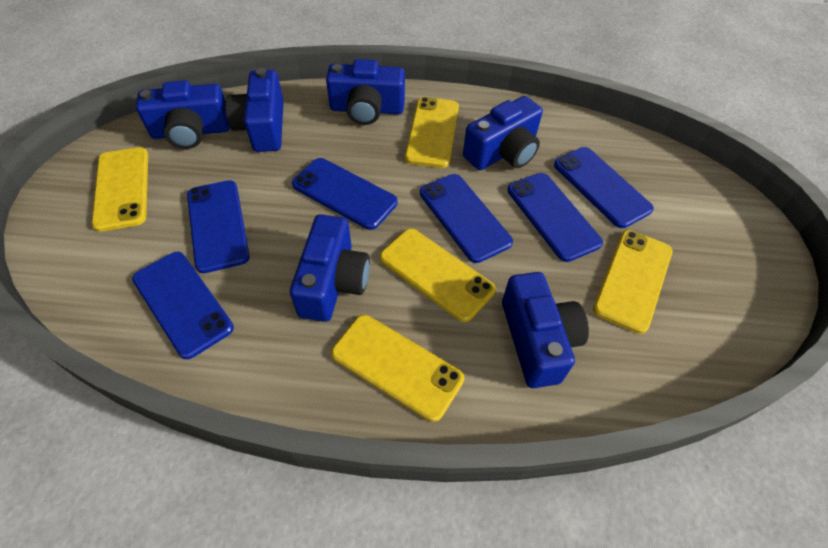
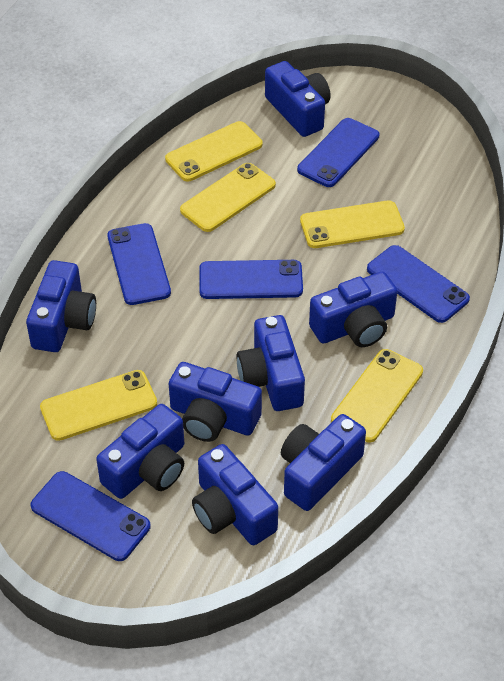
blue camera: 6 -> 8
blue phone: 6 -> 5

